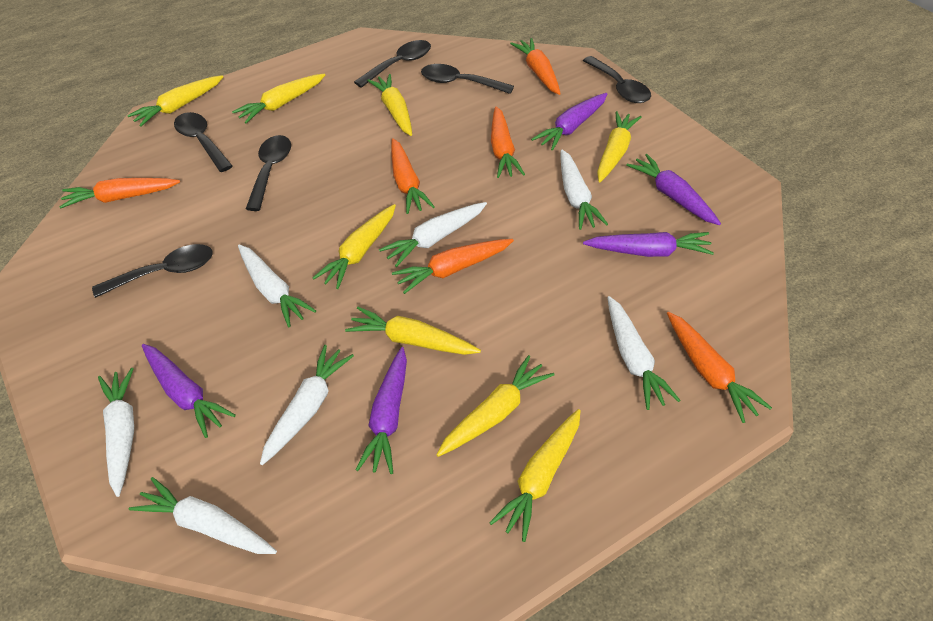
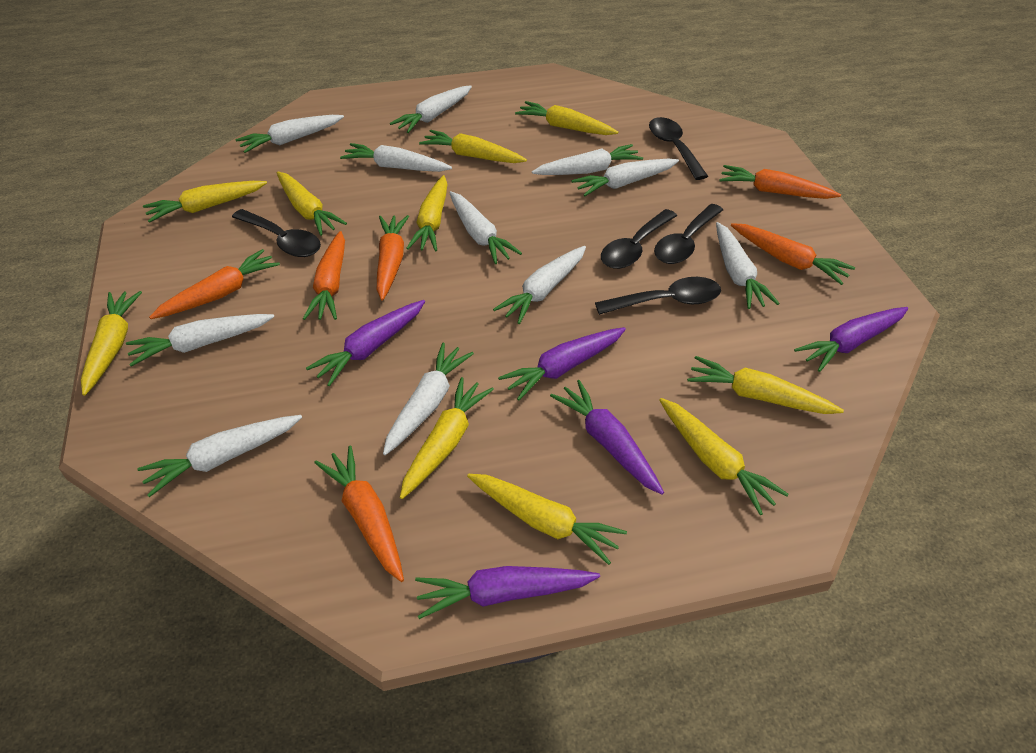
black spoon: 6 -> 5
white carrot: 7 -> 11
yellow carrot: 8 -> 10

